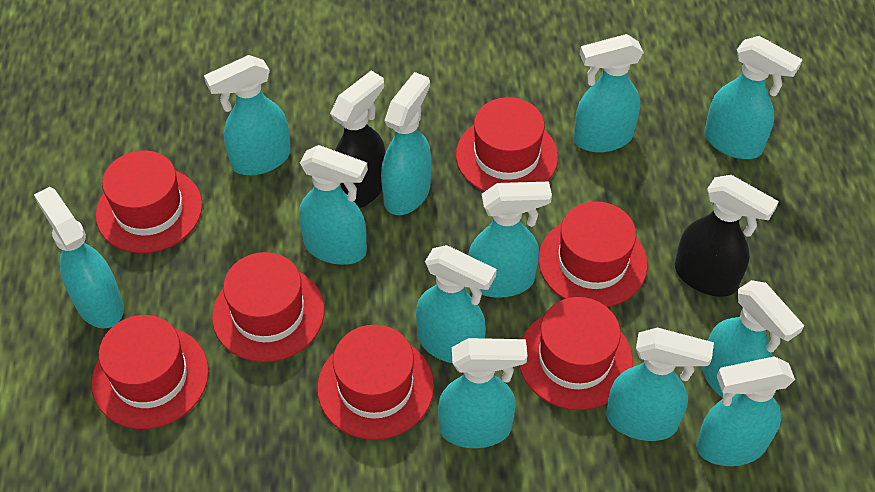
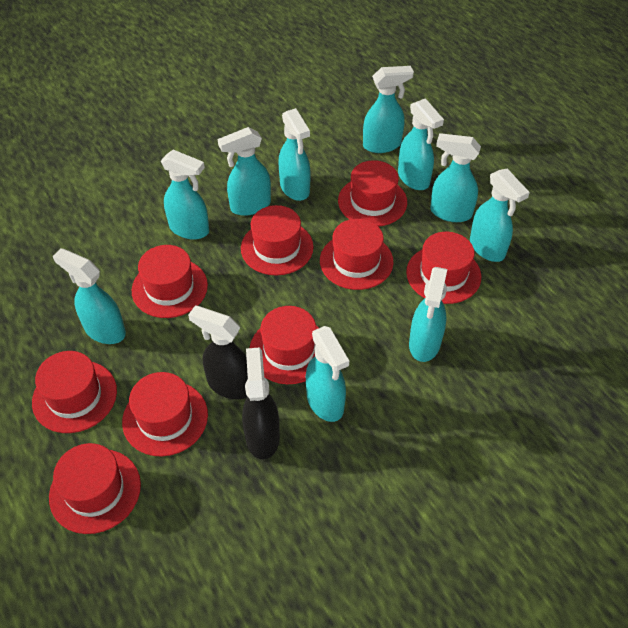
red hat: 7 -> 9
turquoise spray bottle: 12 -> 10

